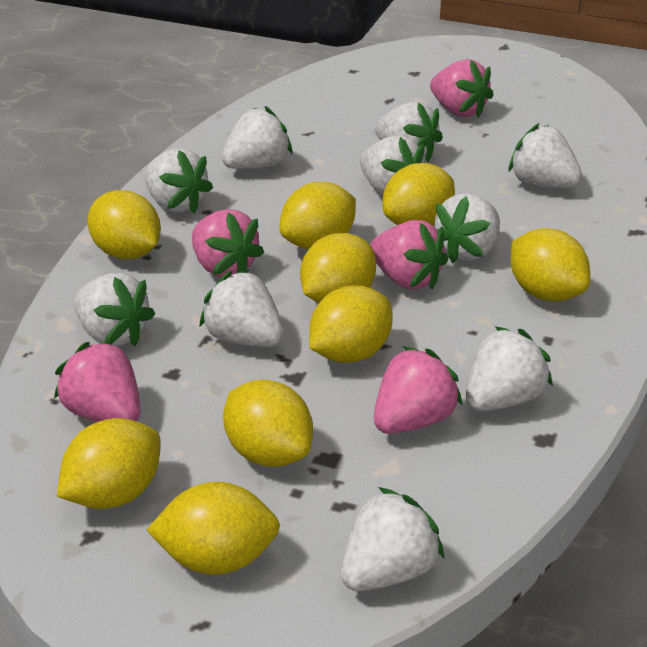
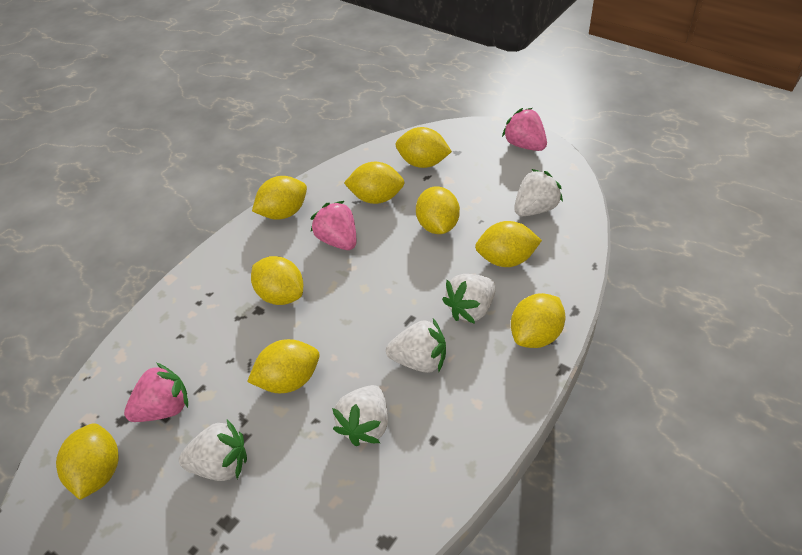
pink strawberry: 5 -> 3
white strawberry: 10 -> 5

